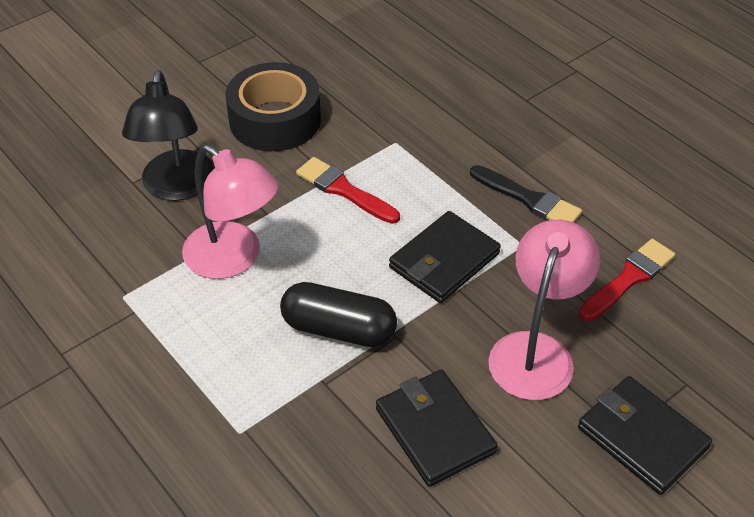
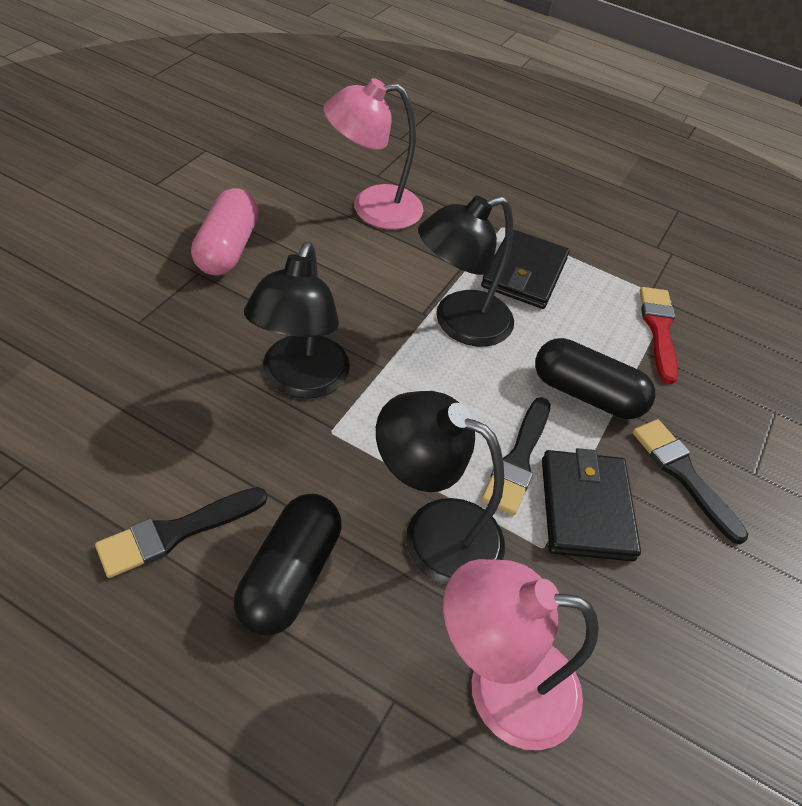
black brush: 1 -> 3
black capsule: 1 -> 2
black lamp: 1 -> 3
black tape: 1 -> 0
black wallet: 3 -> 2
pink capsule: 0 -> 1
red brush: 2 -> 1

